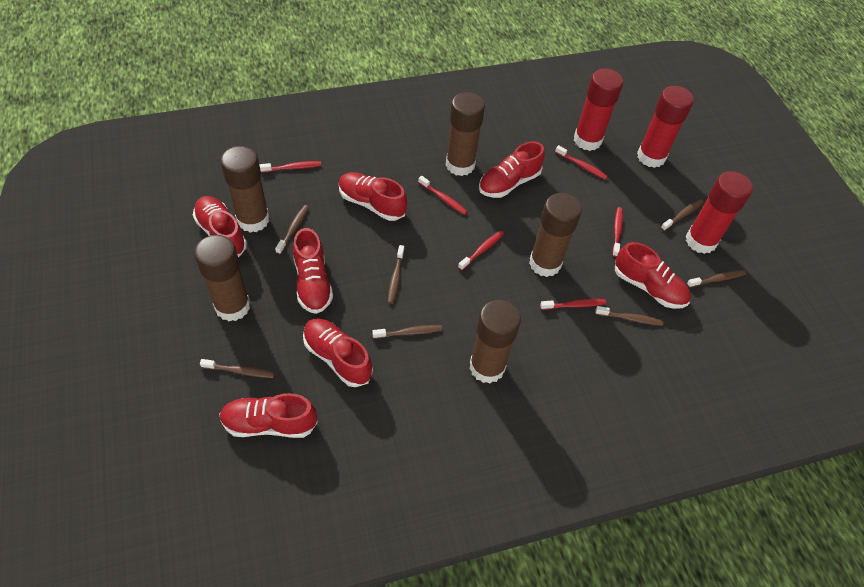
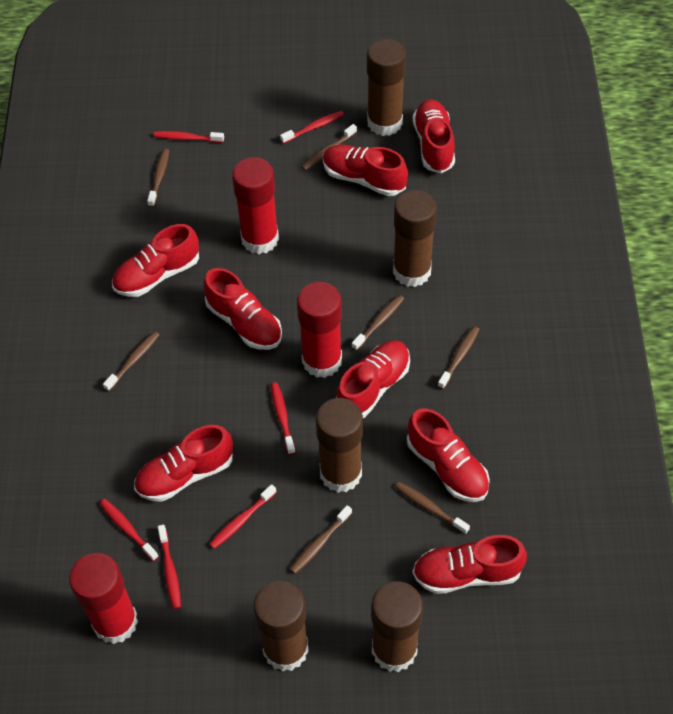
red shoe: 7 -> 8

